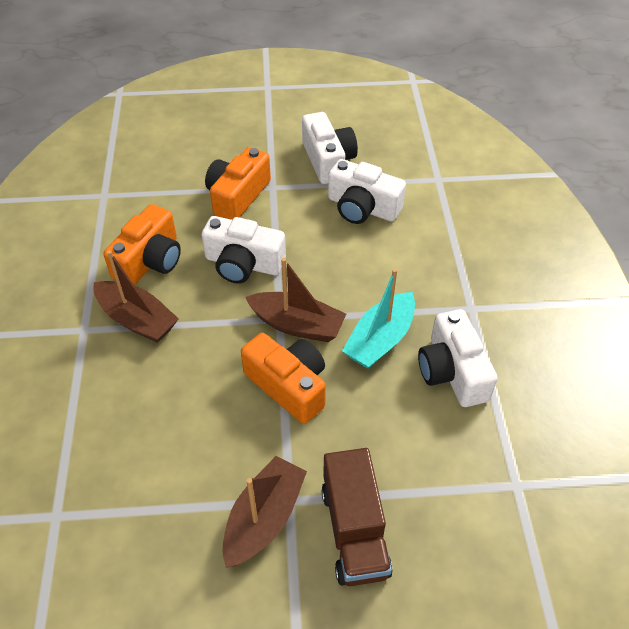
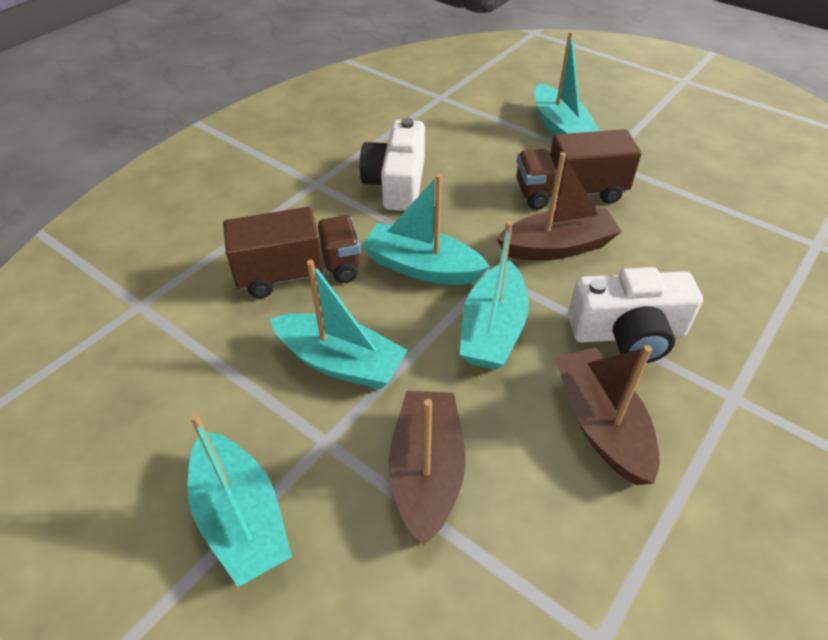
brown truck: 1 -> 2
orange camera: 3 -> 0
turquoise boat: 1 -> 5
white camera: 4 -> 2

